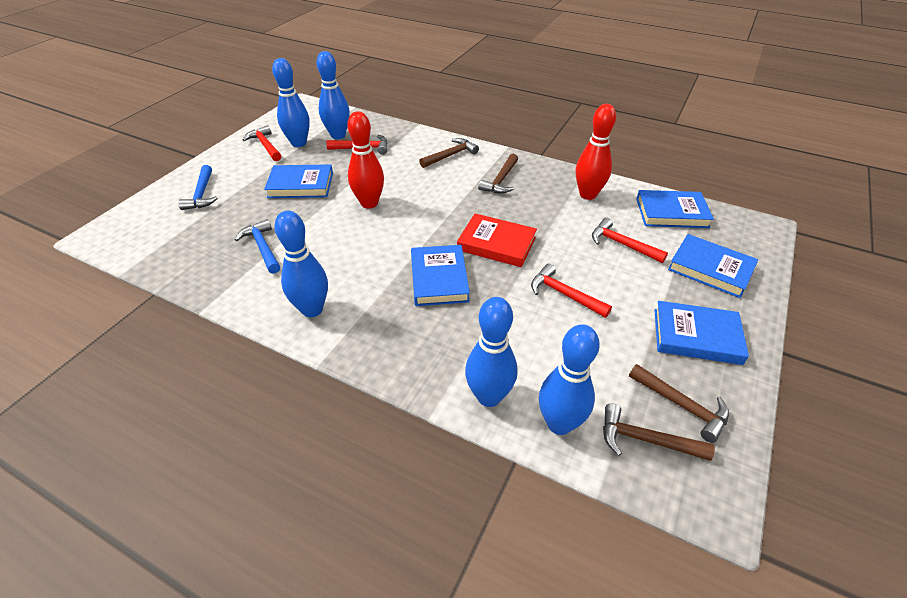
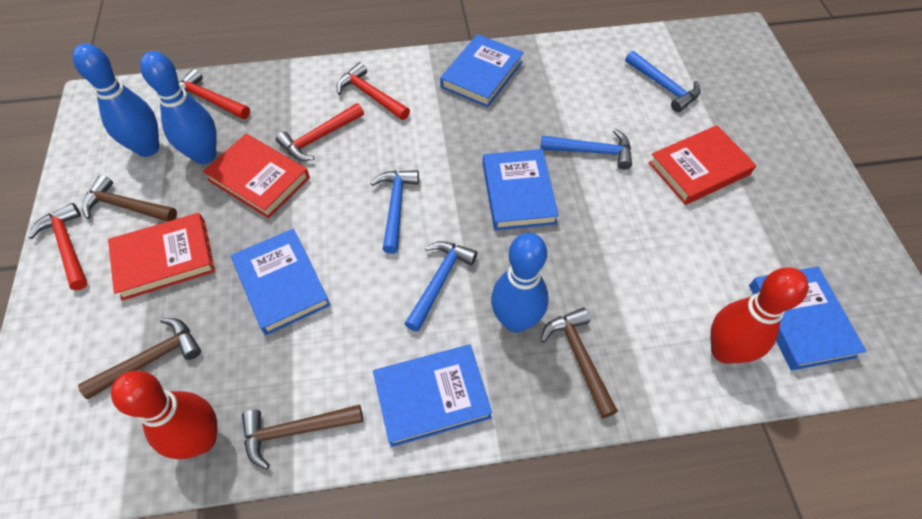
blue bowling pin: 5 -> 3
blue hammer: 2 -> 4
red book: 1 -> 3

